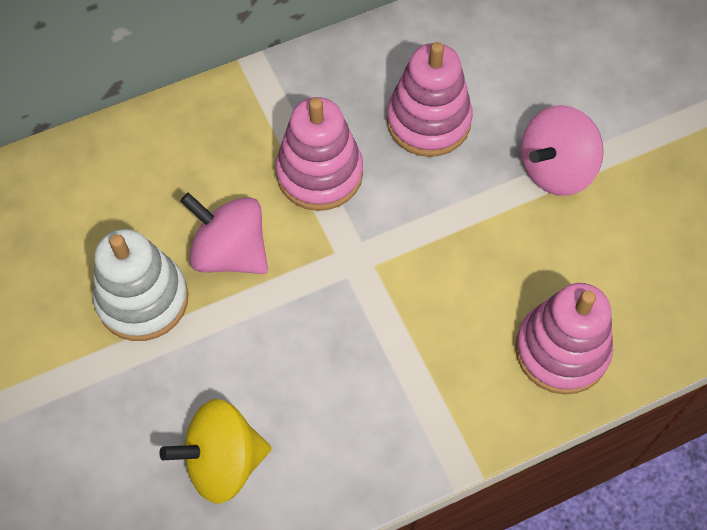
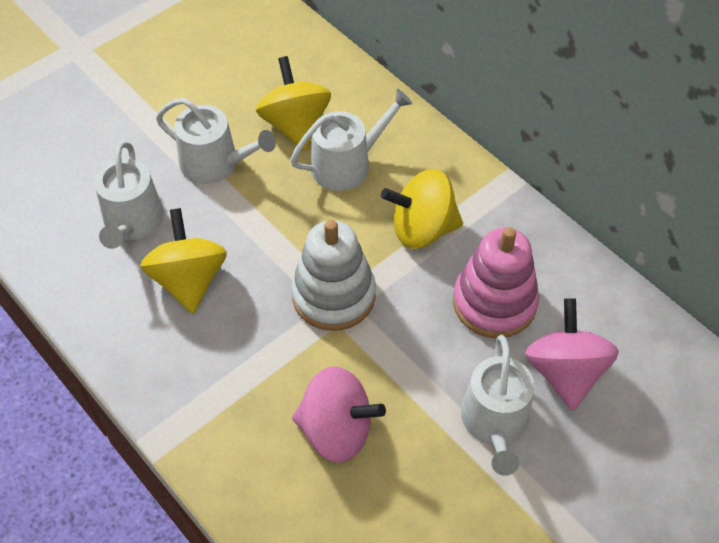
pink stacking toy: 3 -> 1
white watering can: 0 -> 4
yellow spinning top: 1 -> 3

